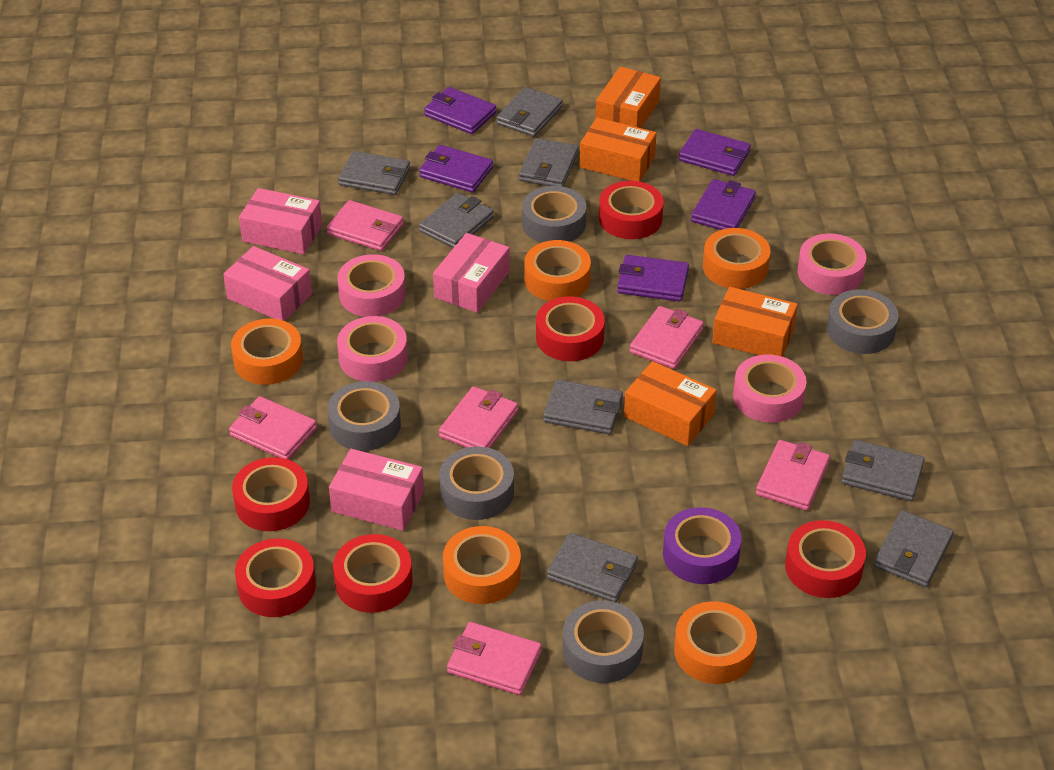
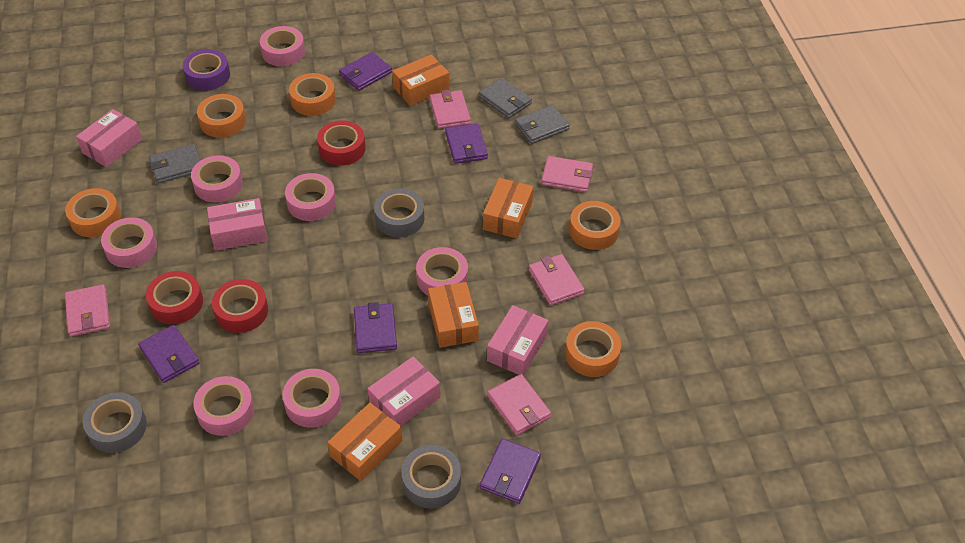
grey tape: 5 -> 3
grey wallet: 8 -> 3
pink tape: 4 -> 7
pink wallet: 6 -> 5
red tape: 6 -> 3

